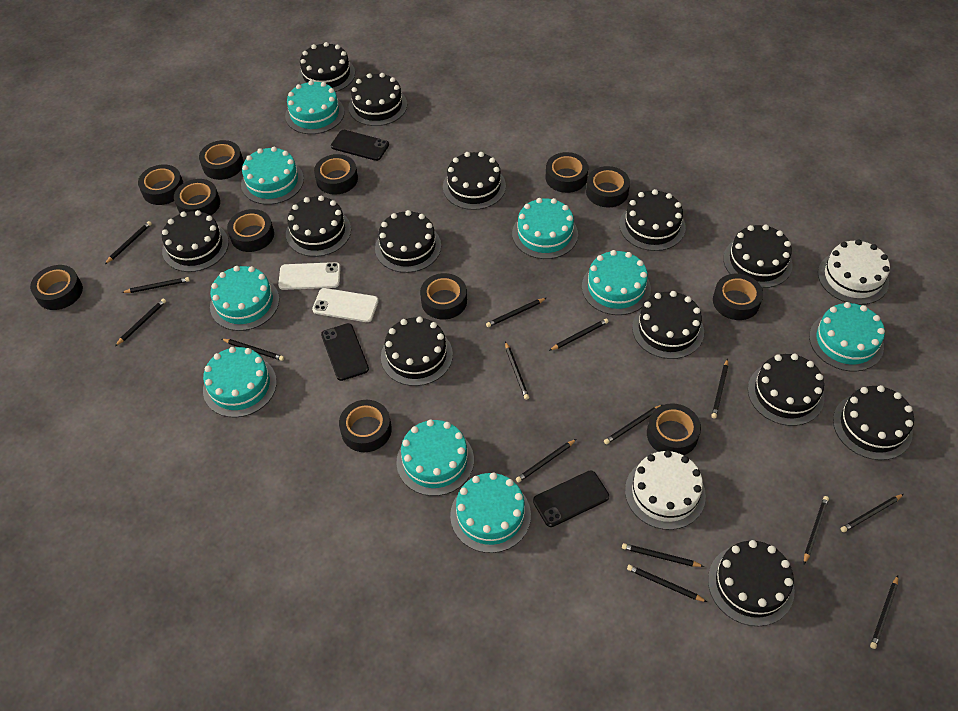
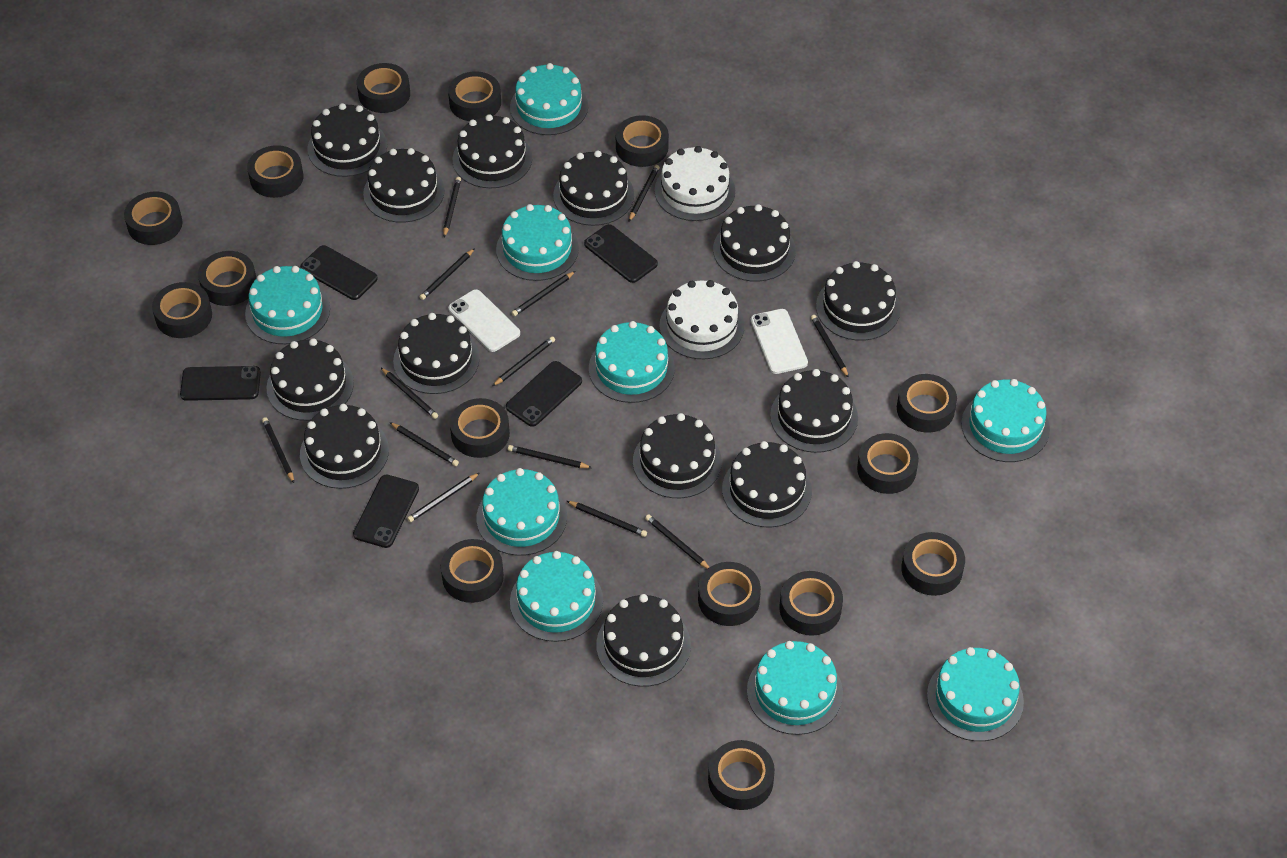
black pencil: 15 -> 13
black phone: 3 -> 5
black tape: 12 -> 15

